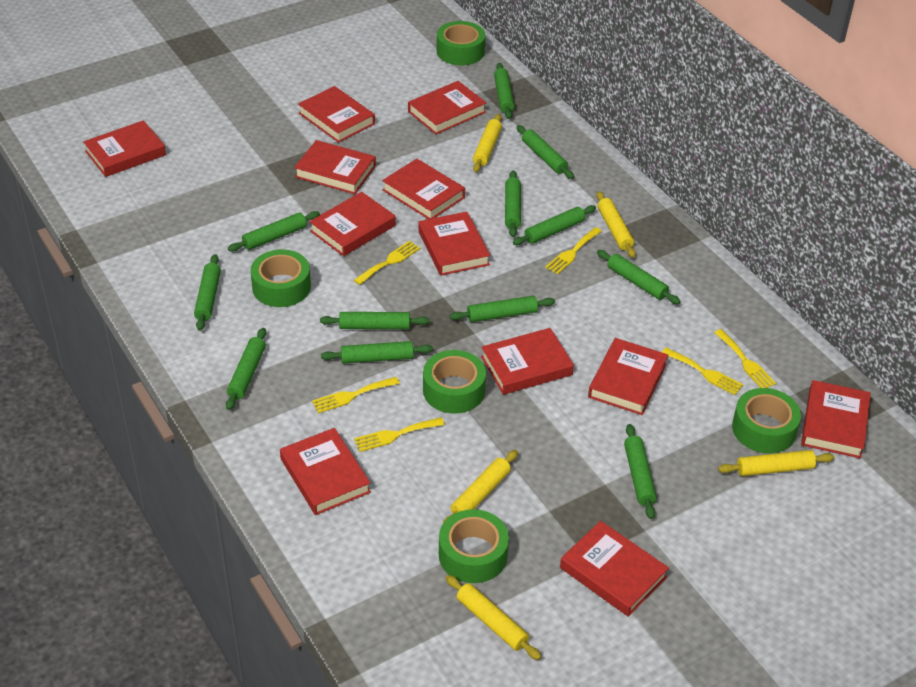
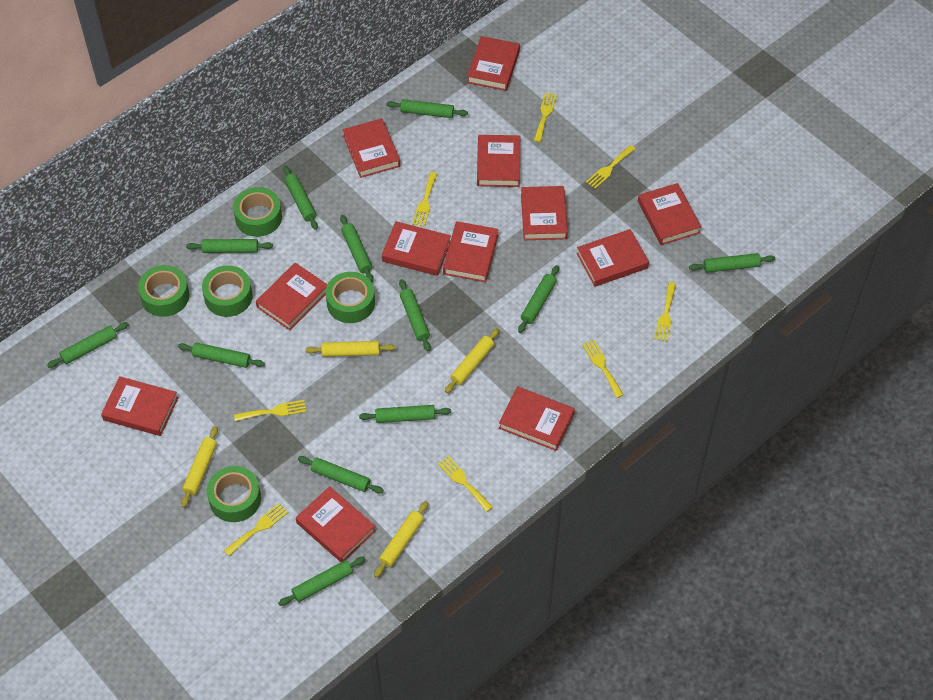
yellow fork: 6 -> 8
yellow rolling pin: 5 -> 4

